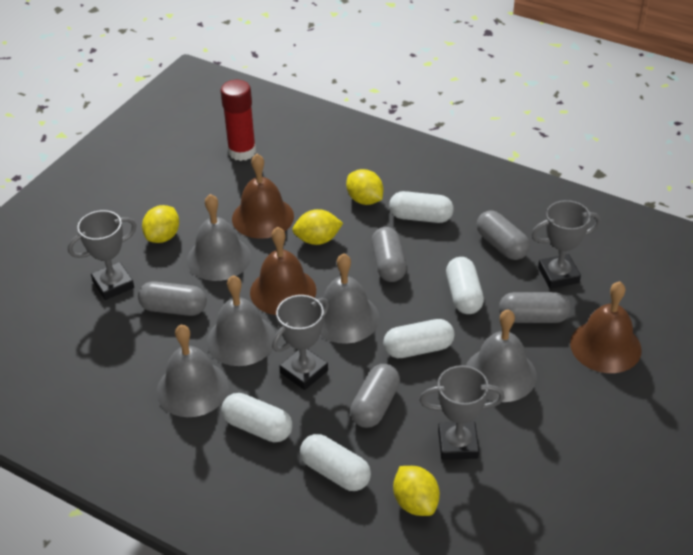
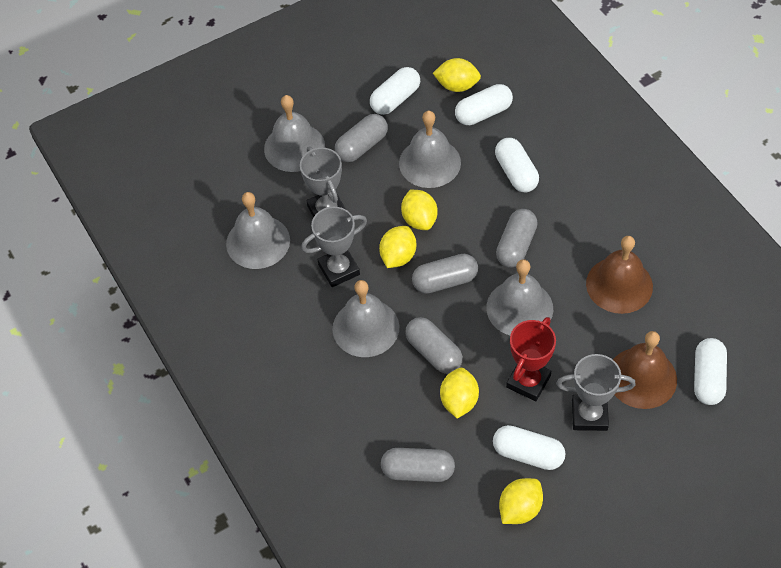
brown bell: 3 -> 2
grey trophy: 4 -> 3
red glue stick: 1 -> 0
red trophy: 0 -> 1
yellow lemon: 4 -> 5

